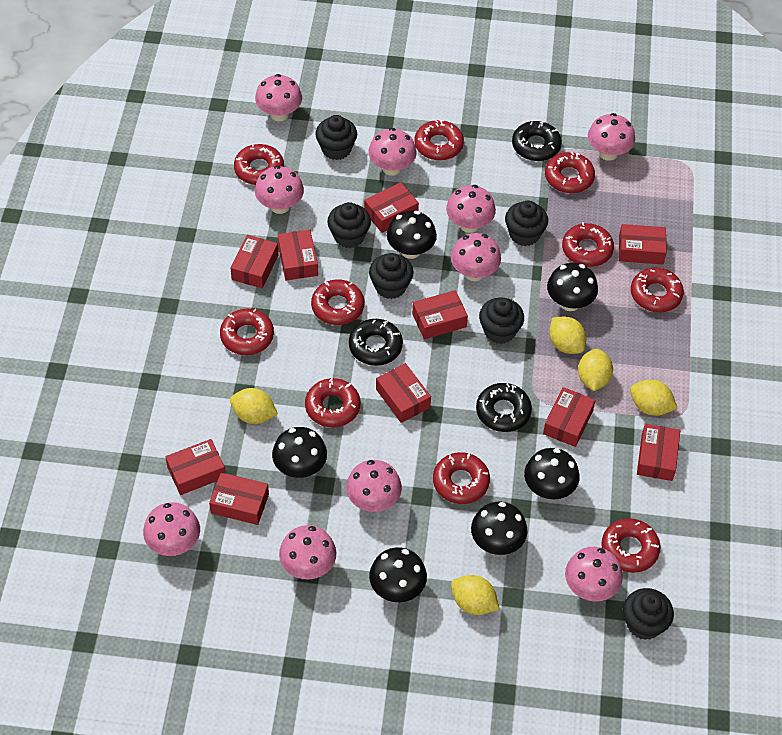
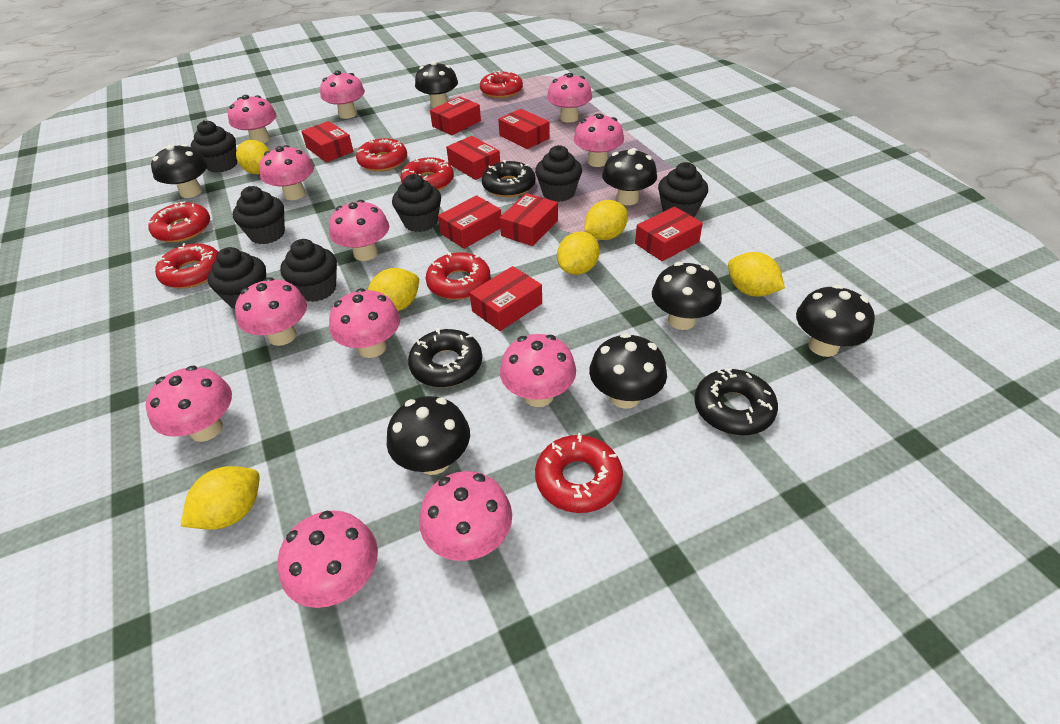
black cupcake: 6 -> 7
black mushroom: 6 -> 7
pink mushroom: 10 -> 12
red box: 10 -> 8
red donut: 10 -> 7
yellow lemon: 5 -> 6

